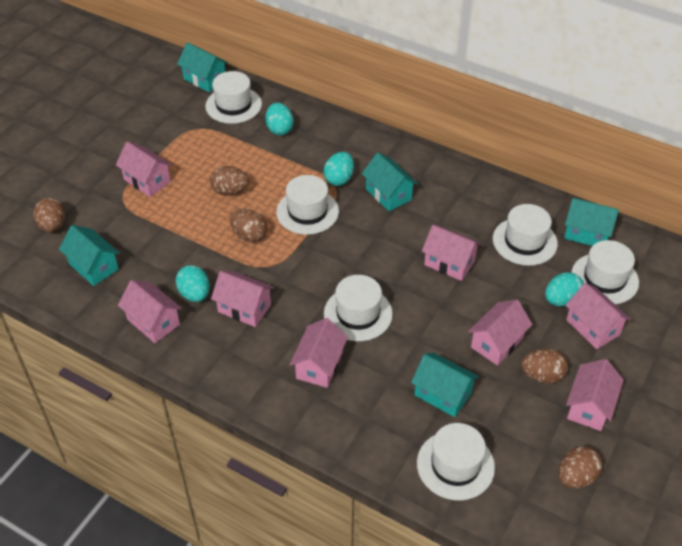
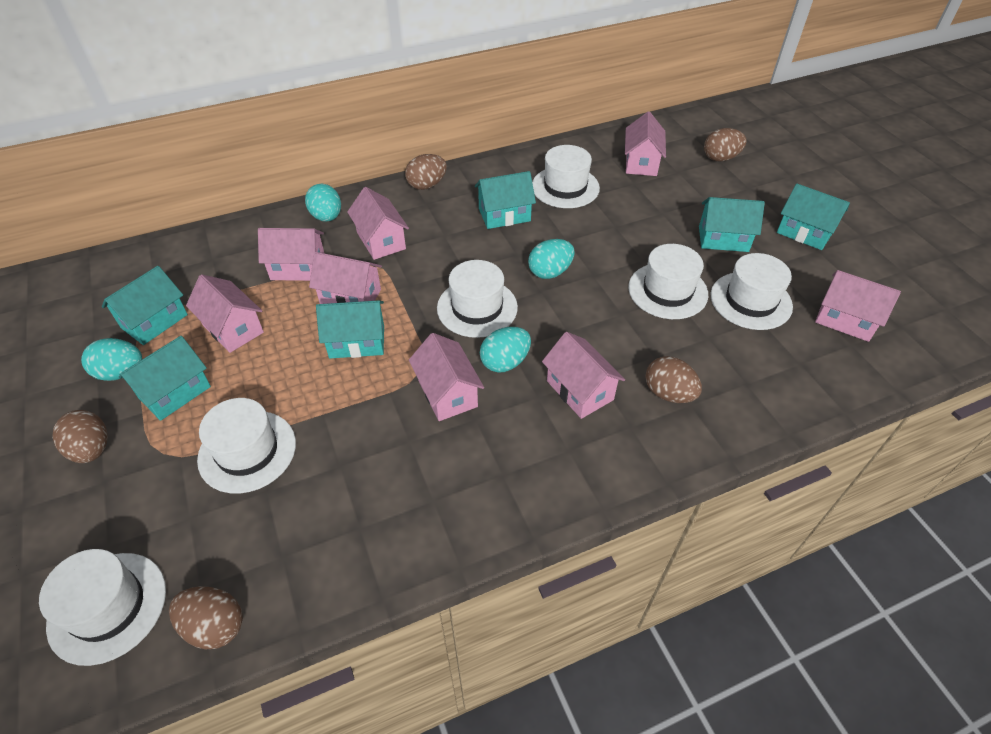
turquoise house: 5 -> 6

